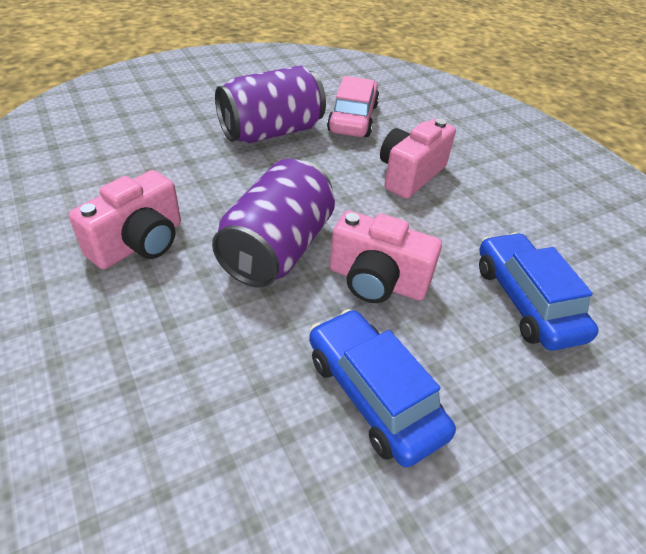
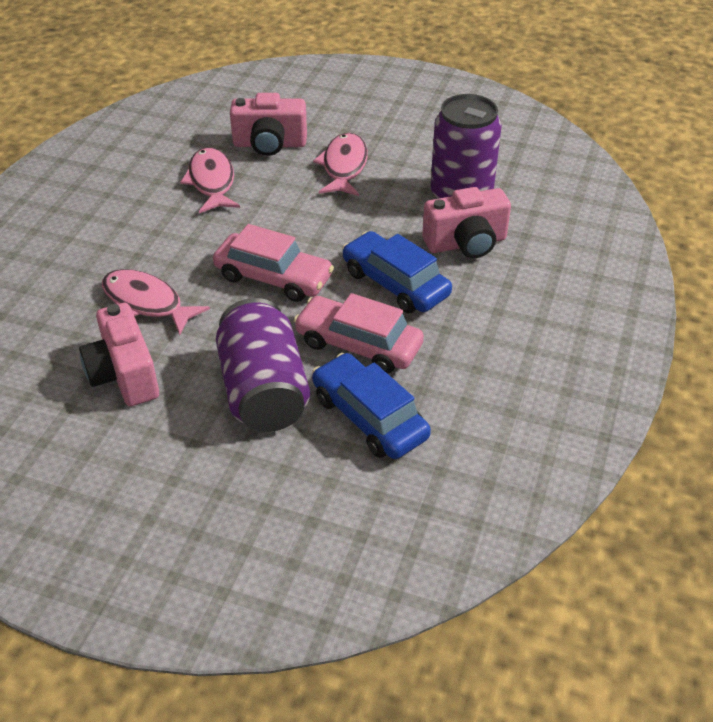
pink car: 1 -> 2
pink fish: 0 -> 3

